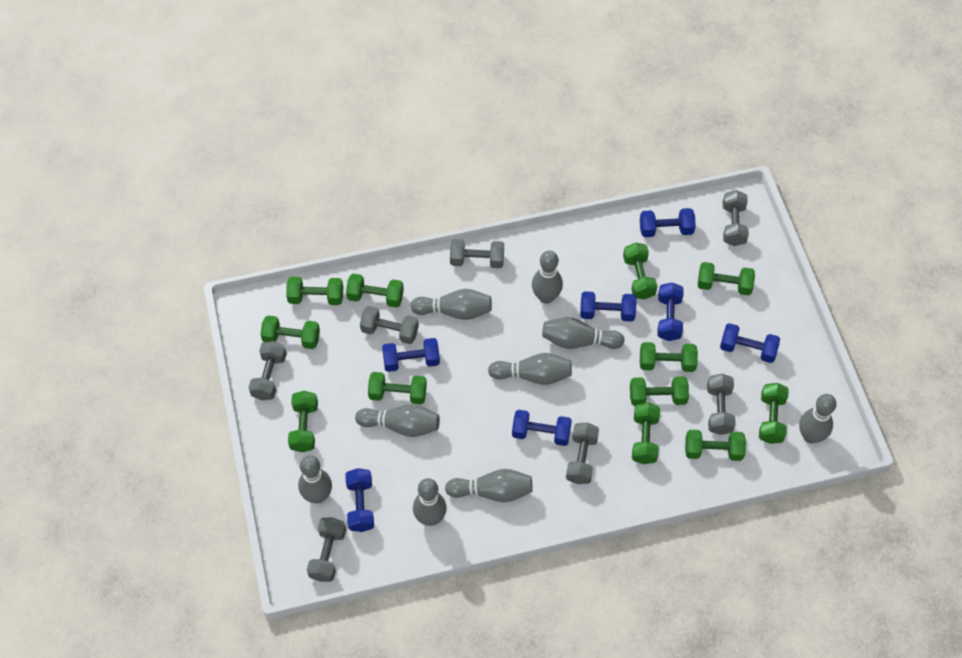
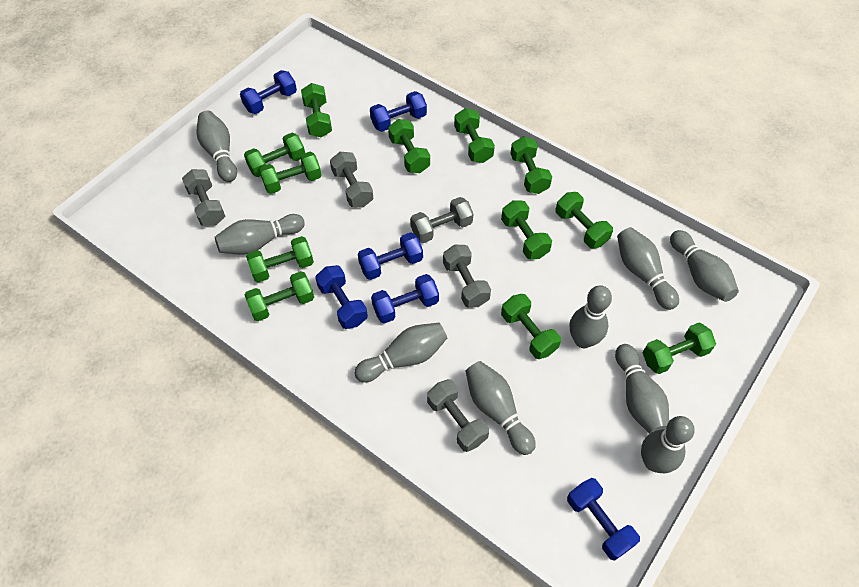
blue dumbbell: 7 -> 6
grey dumbbell: 7 -> 5

